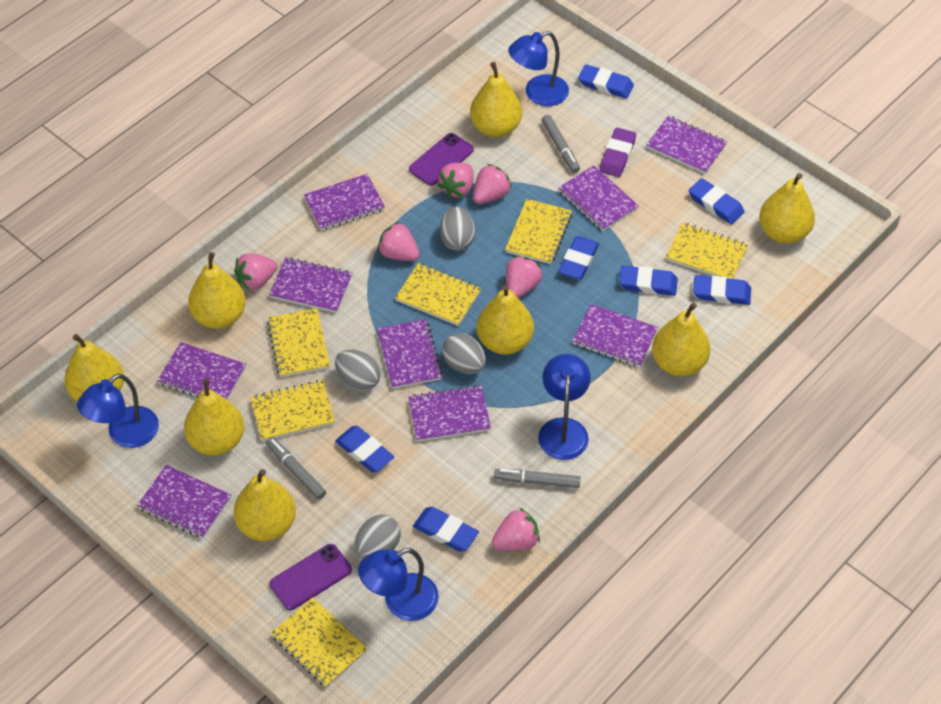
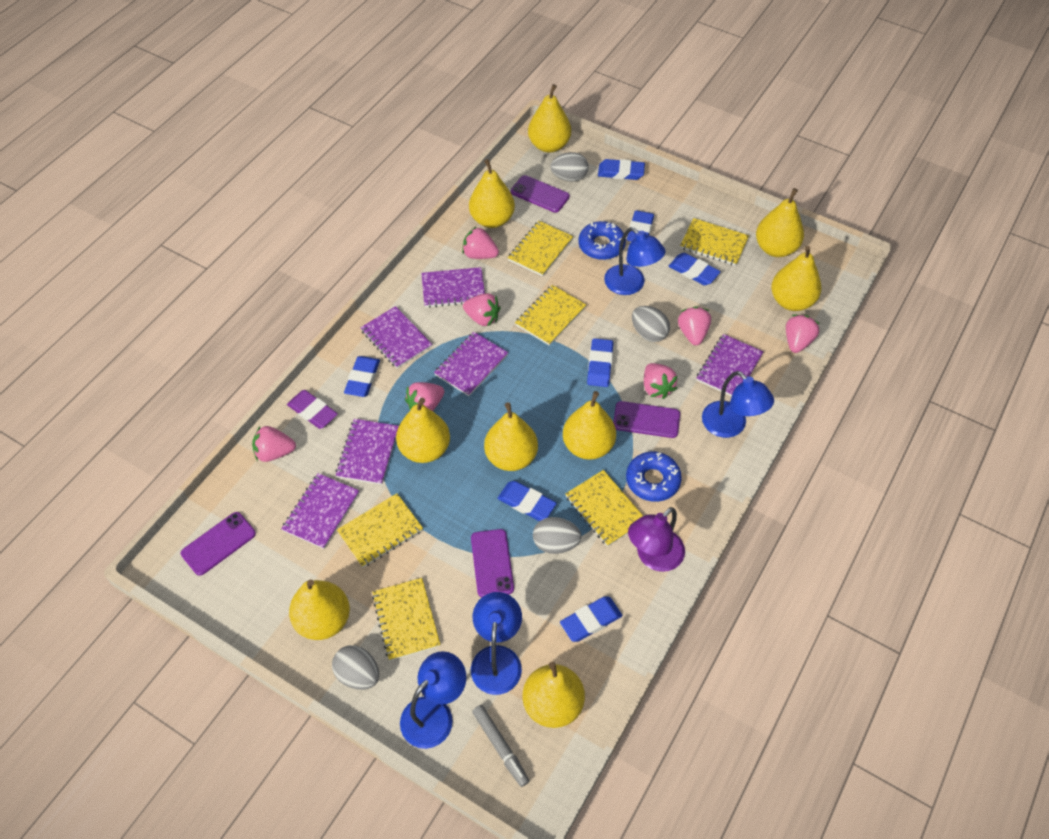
blue donut: 0 -> 2
grey marker: 3 -> 1
pink strawberry: 6 -> 7
purple lamp: 0 -> 1
purple notebook: 9 -> 6
purple phone: 2 -> 4
yellow pear: 8 -> 9

